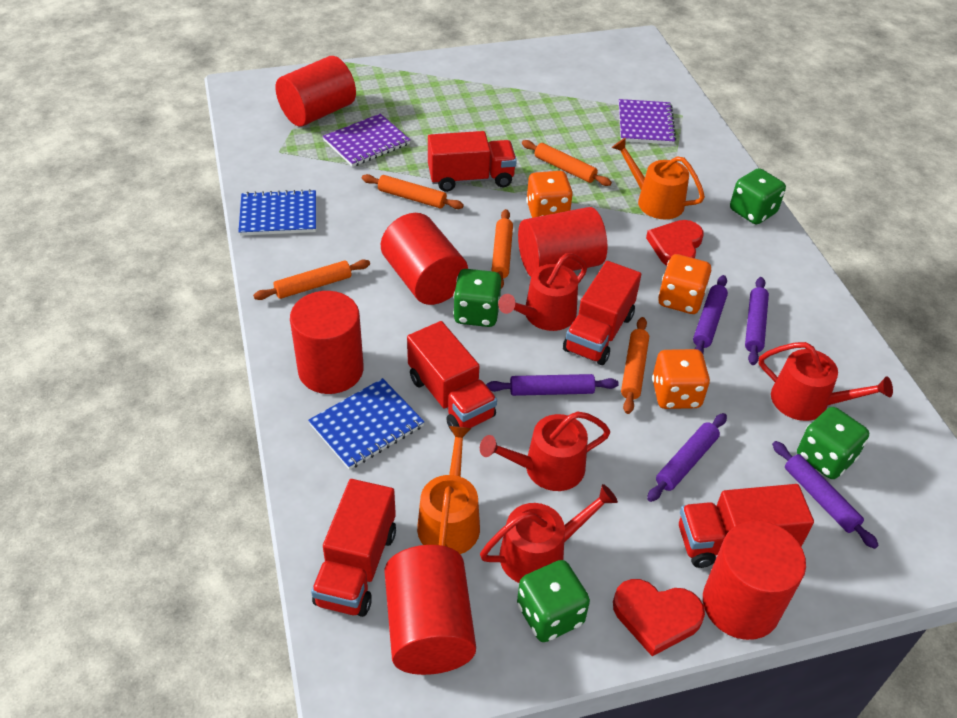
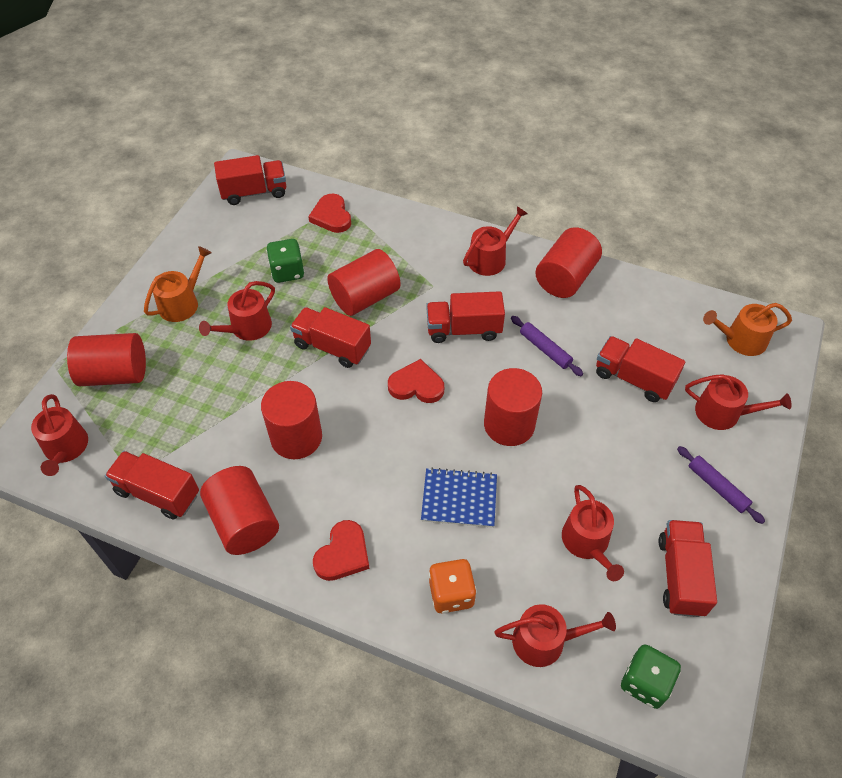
blue notebook: 2 -> 1
green dice: 4 -> 2
orange dice: 3 -> 1
orange rolling pin: 5 -> 0
purple notebook: 2 -> 0
purple rolling pin: 5 -> 2
red heart: 2 -> 3
red truck: 5 -> 6
red watering can: 4 -> 6

